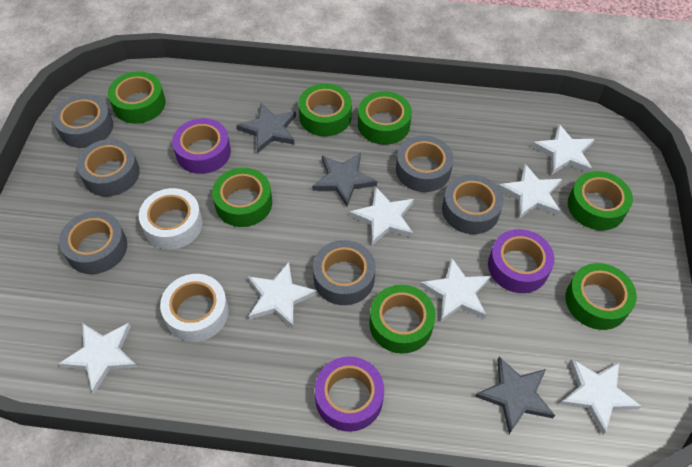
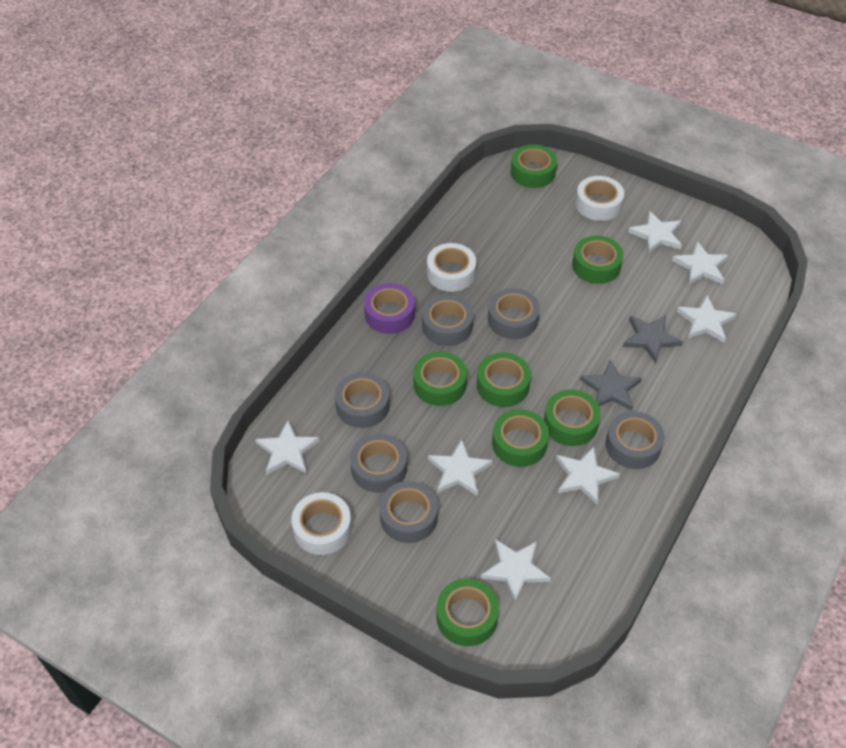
grey star: 3 -> 2
purple tape: 3 -> 1
white tape: 2 -> 3

